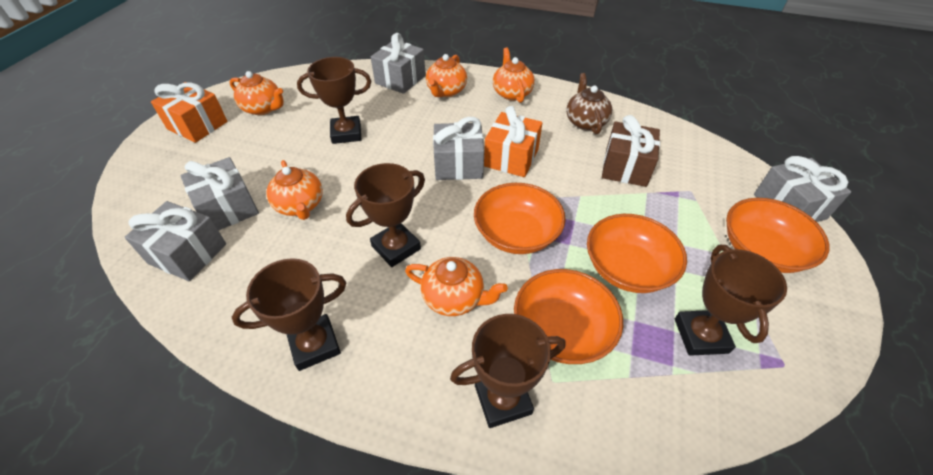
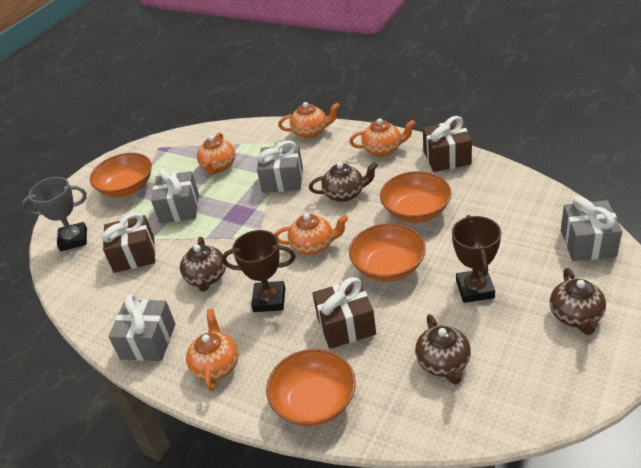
brown gift: 1 -> 3
brown teapot: 1 -> 4
brown trophy: 5 -> 2
grey gift: 5 -> 4
grey trophy: 0 -> 1
orange gift: 2 -> 0

